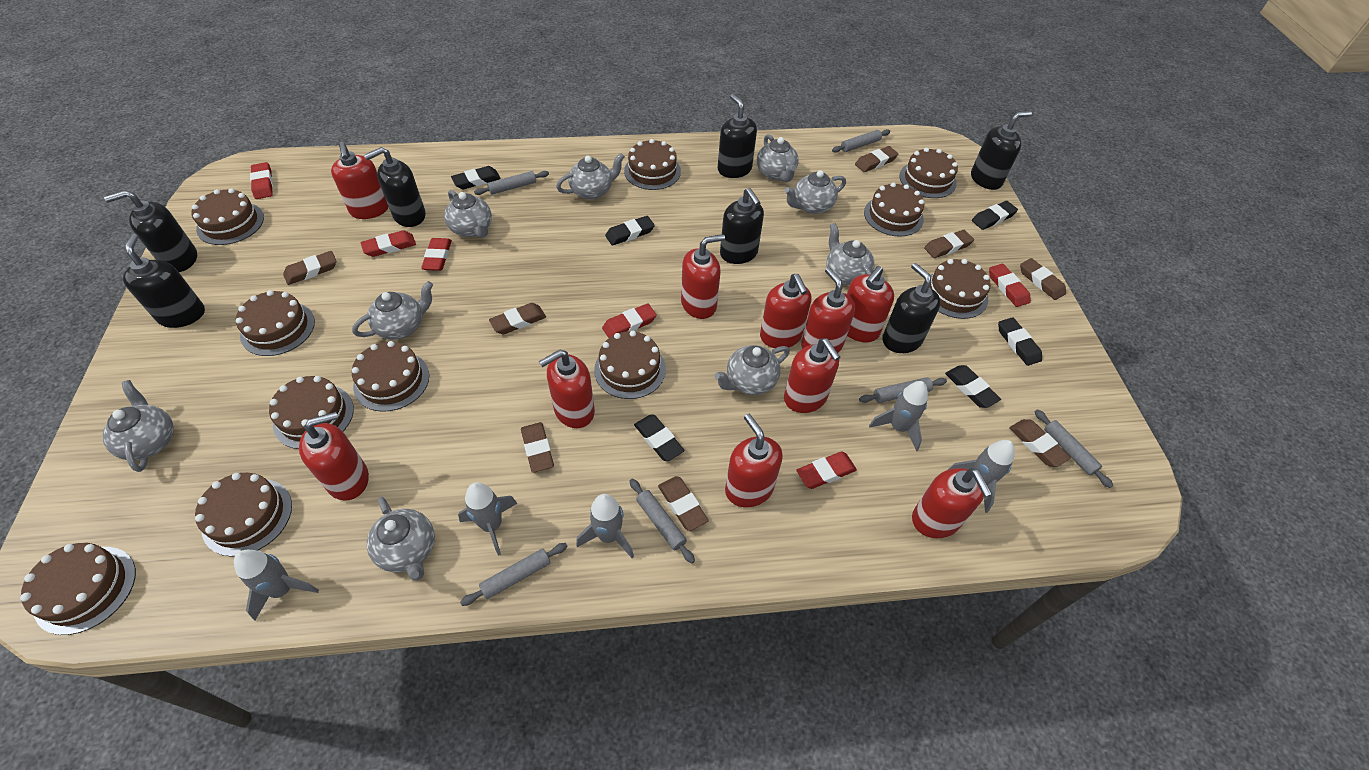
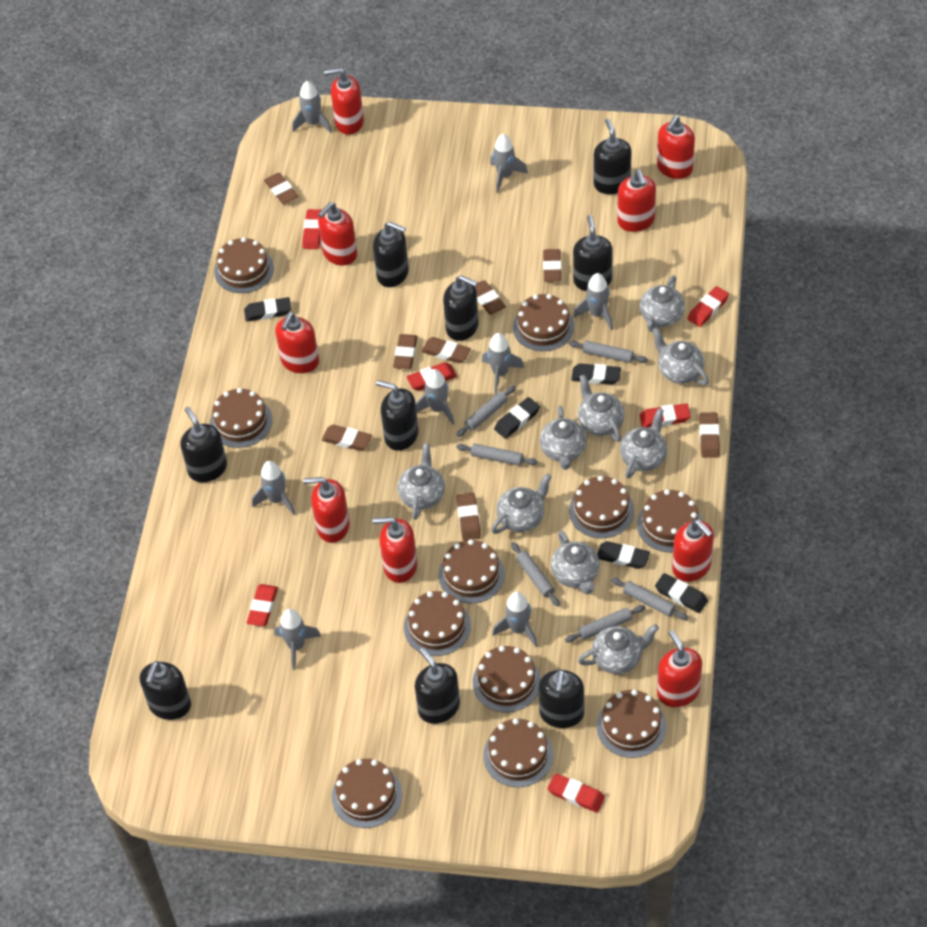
black eraser: 6 -> 5
black soap dispenser: 7 -> 9
grey rocket: 5 -> 8
red soap dispenser: 10 -> 9

